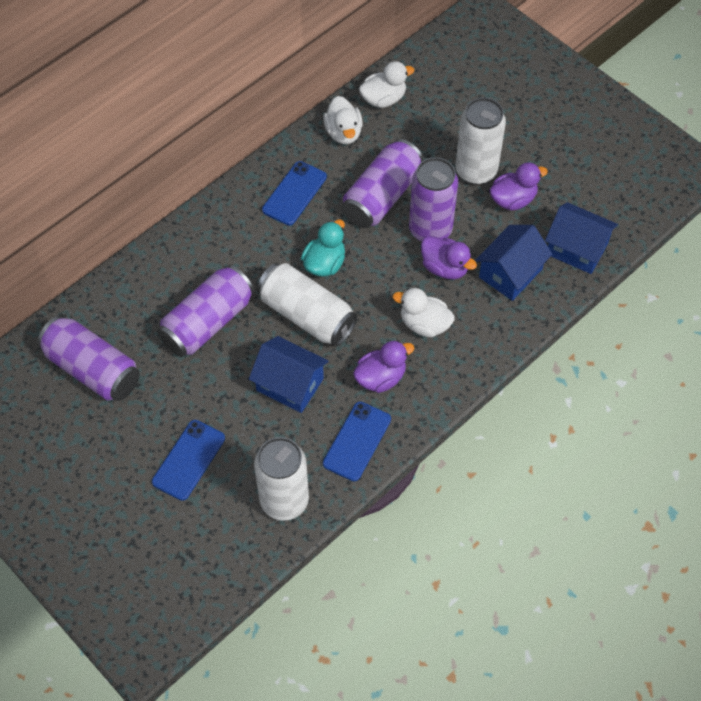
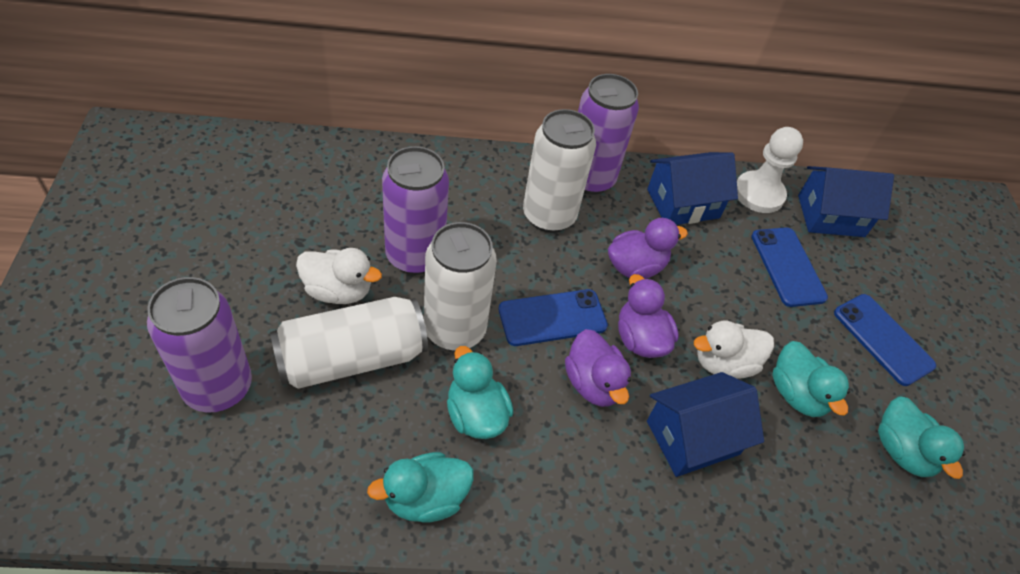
purple can: 4 -> 3
turquoise duck: 1 -> 4
white duck: 3 -> 2
white pawn: 0 -> 1

